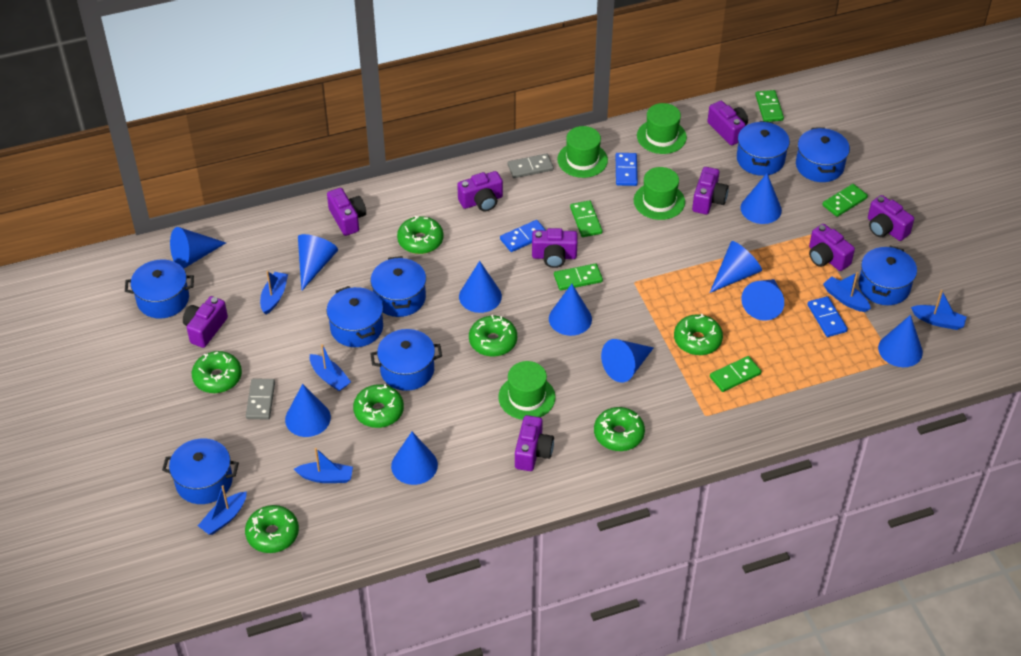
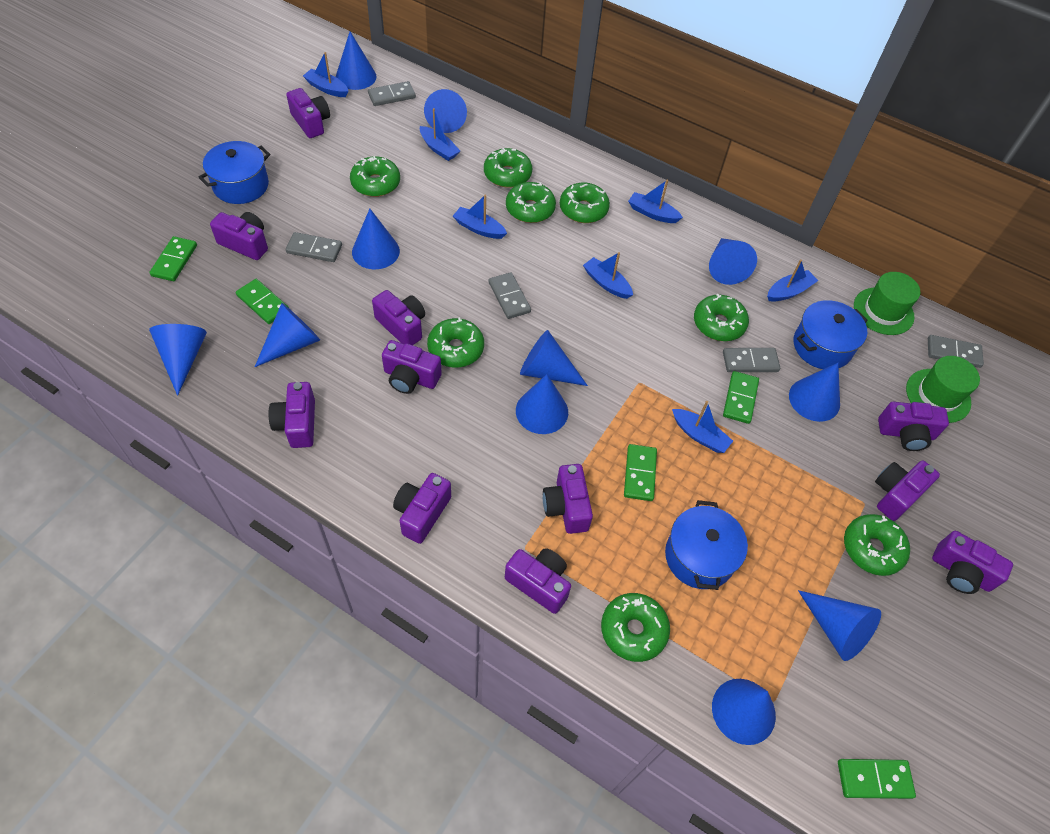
blue boat: 6 -> 7
blue domino: 3 -> 0
blue pot: 8 -> 3
green donut: 7 -> 8
green hat: 4 -> 2
grey domino: 2 -> 5
purple camera: 9 -> 11

